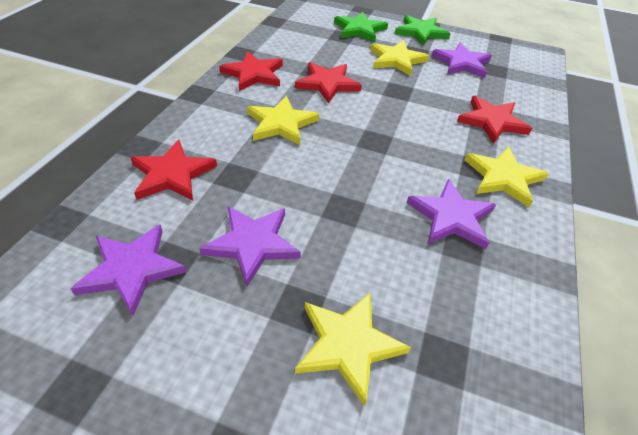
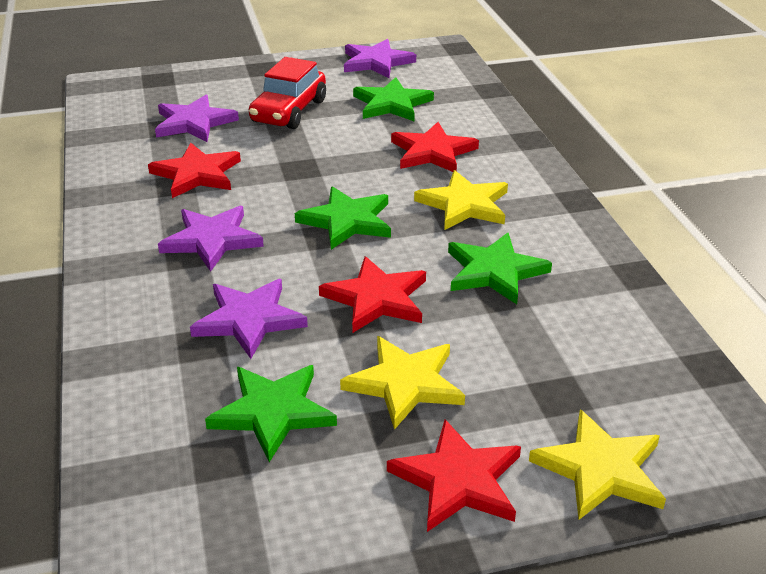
green star: 2 -> 4
red car: 0 -> 1
yellow star: 4 -> 3

